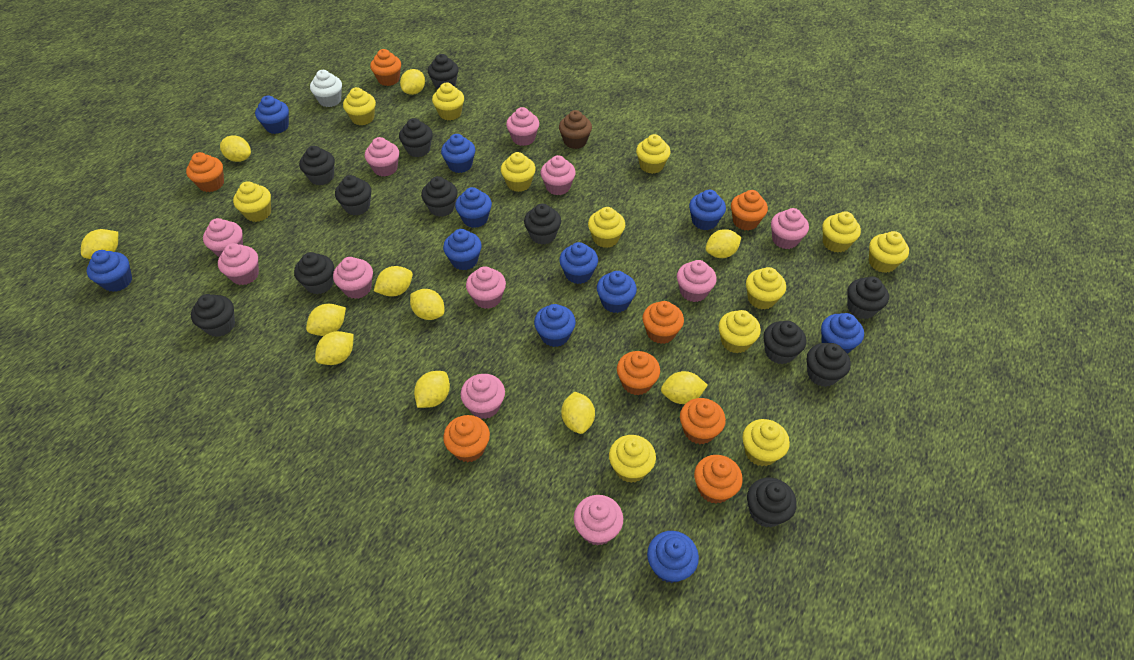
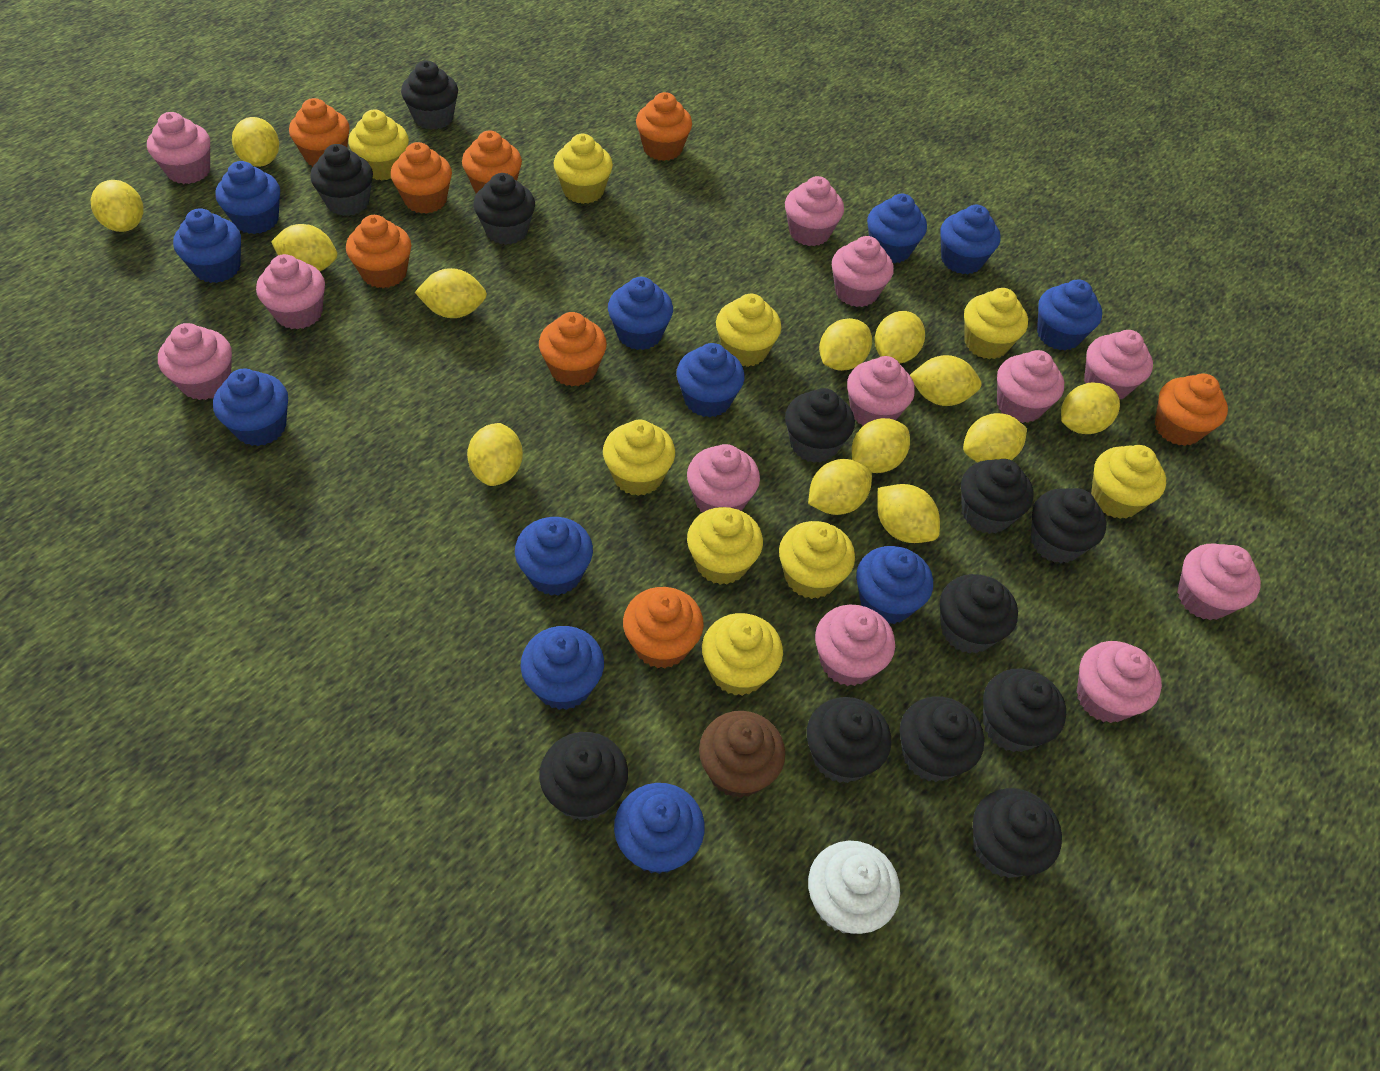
blue cupcake: 11 -> 12
pink cupcake: 11 -> 12
yellow cupcake: 12 -> 9
yellow lemon: 11 -> 13

